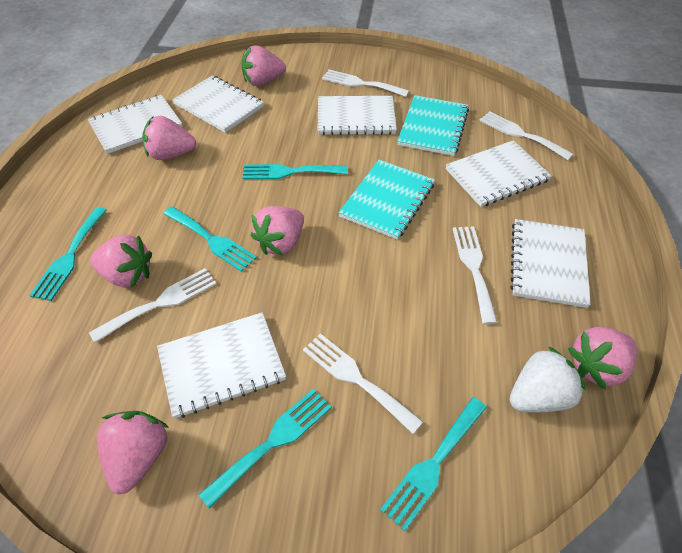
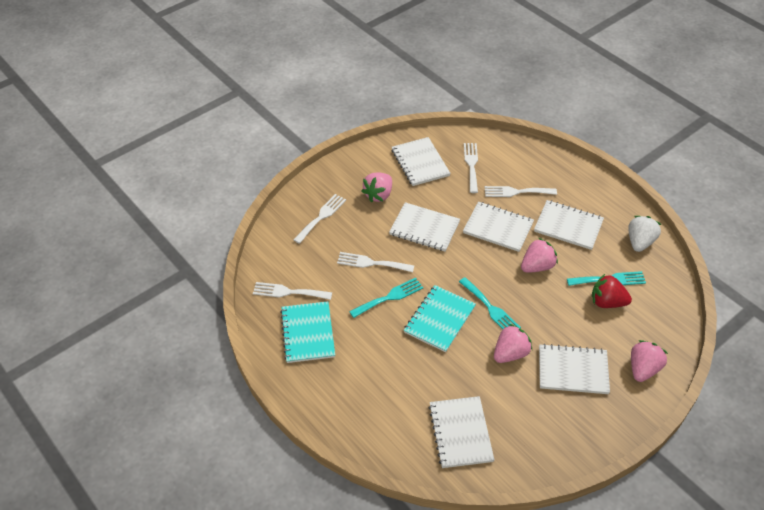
pink strawberry: 6 -> 4
red strawberry: 0 -> 1
turquoise fork: 5 -> 3

